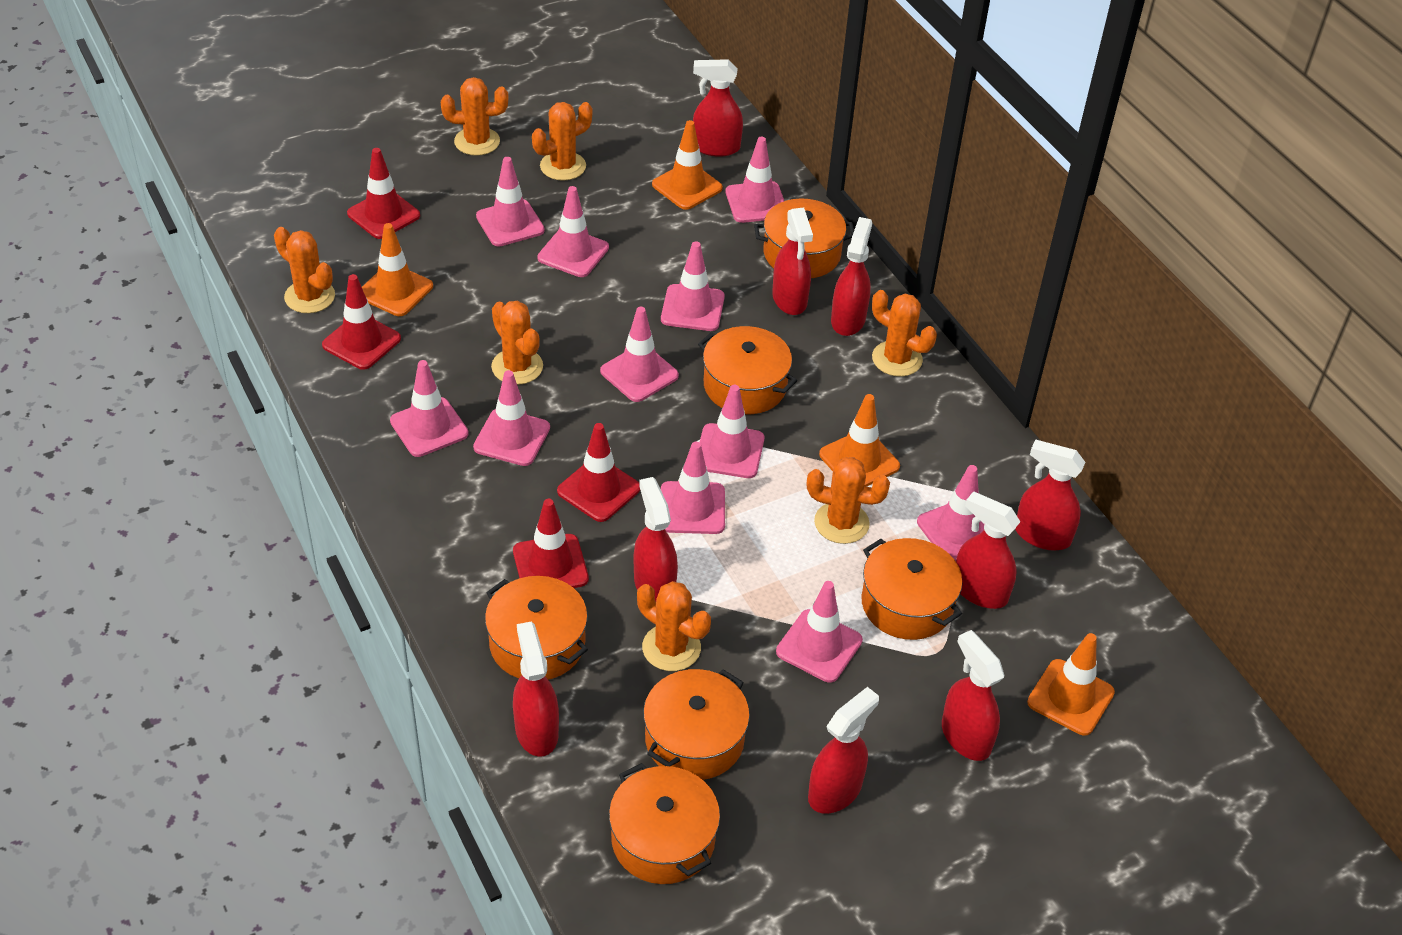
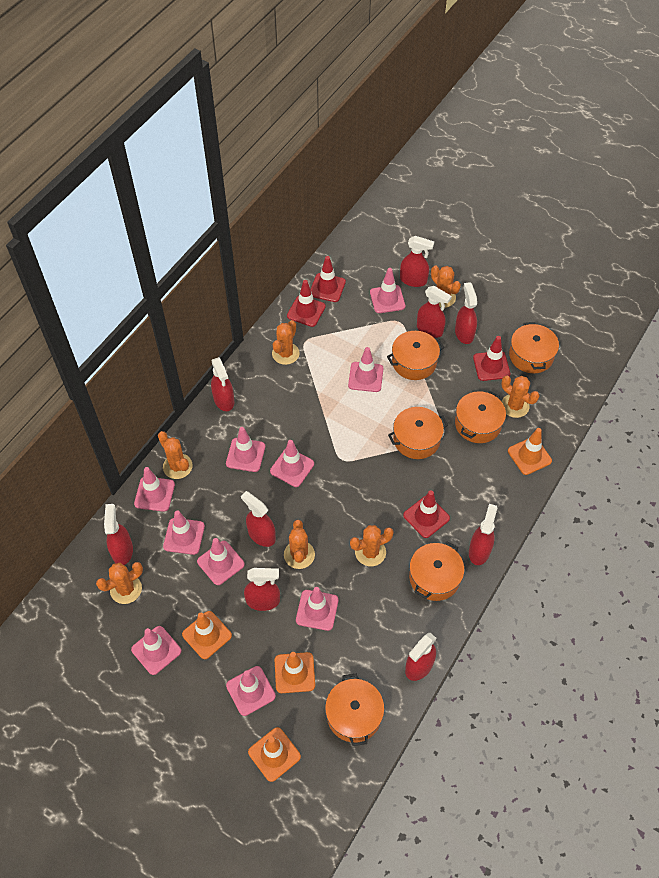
pink traffic cone: 11 -> 10

